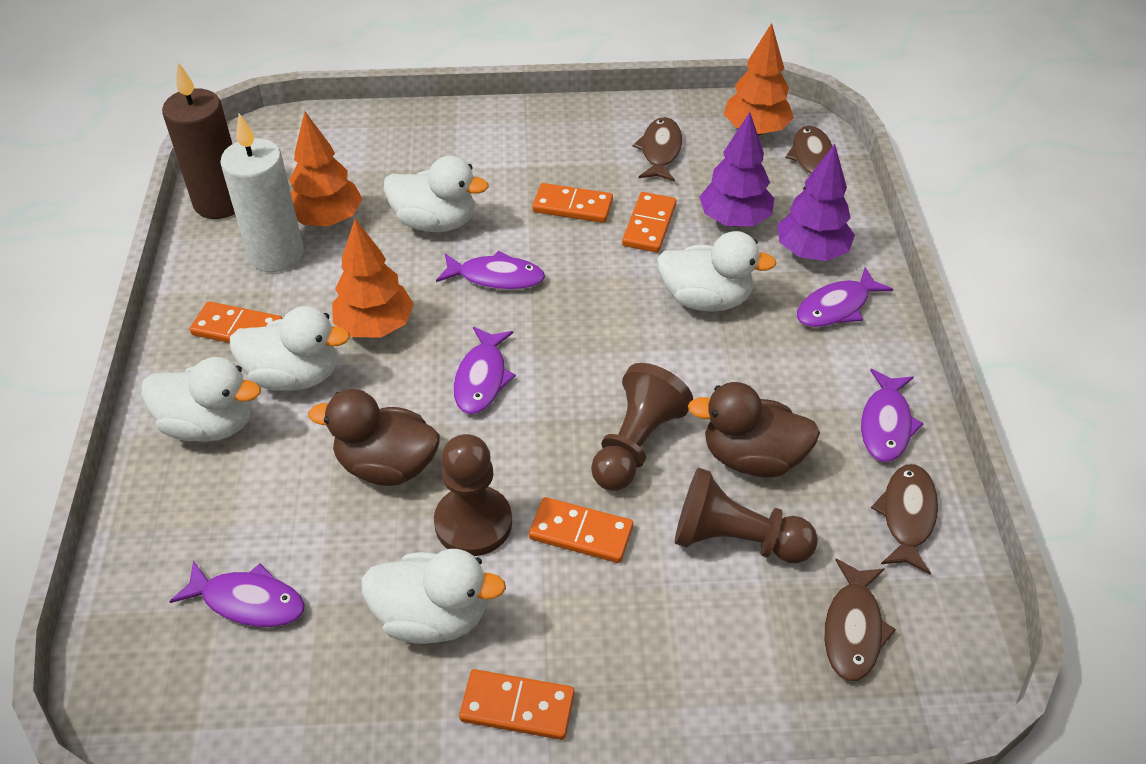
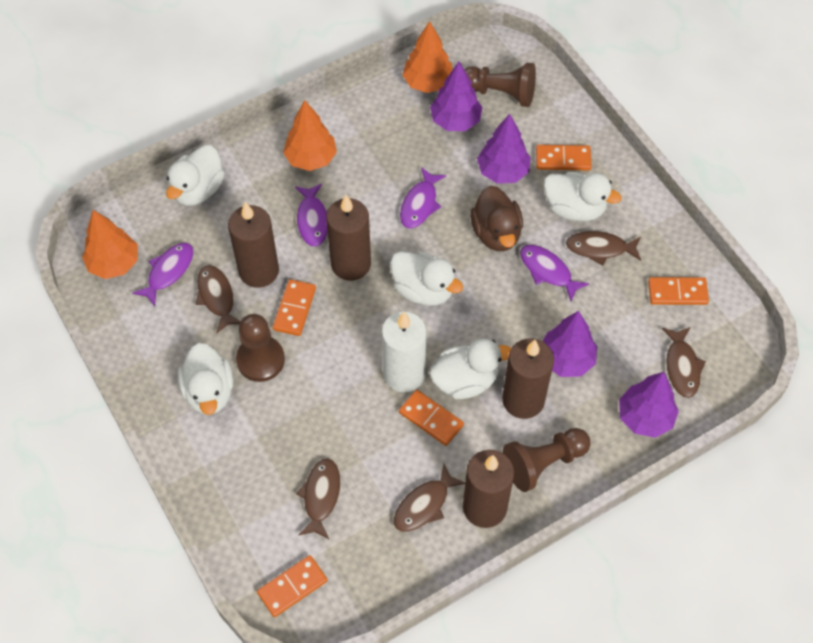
brown candle: 1 -> 4
brown duck: 2 -> 1
brown fish: 4 -> 5
purple fish: 5 -> 4
purple tree: 2 -> 4

